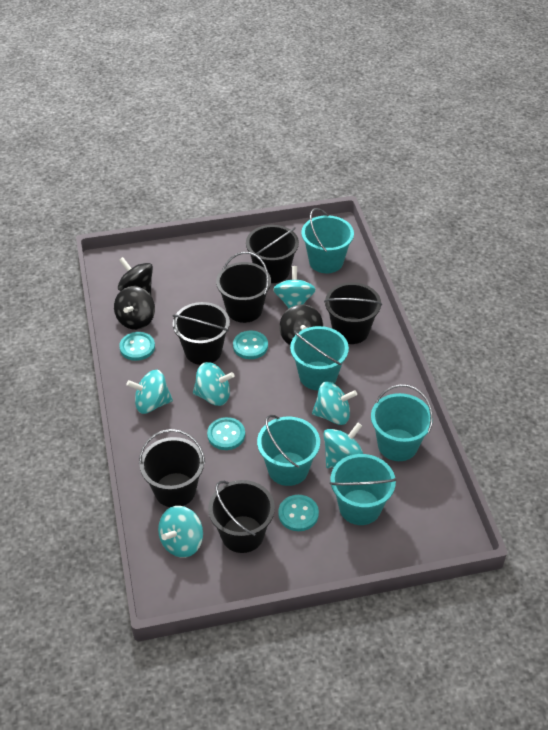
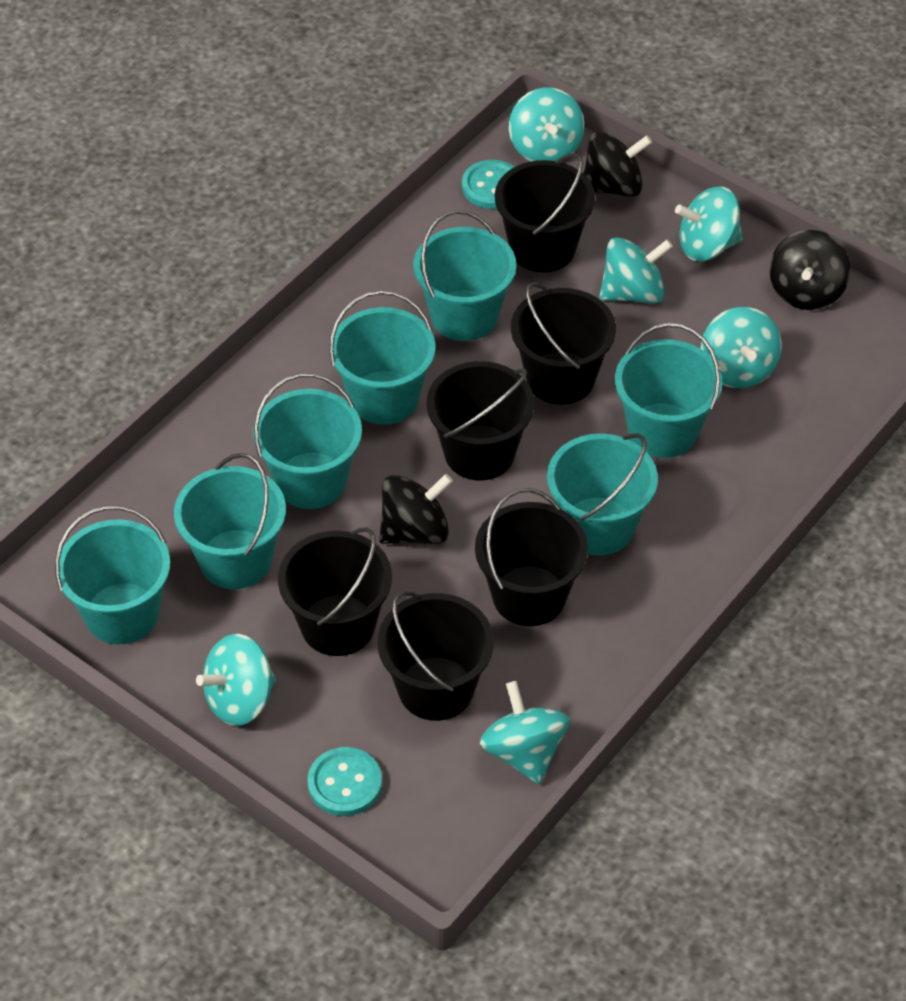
turquoise bucket: 5 -> 7
turquoise button: 4 -> 2

